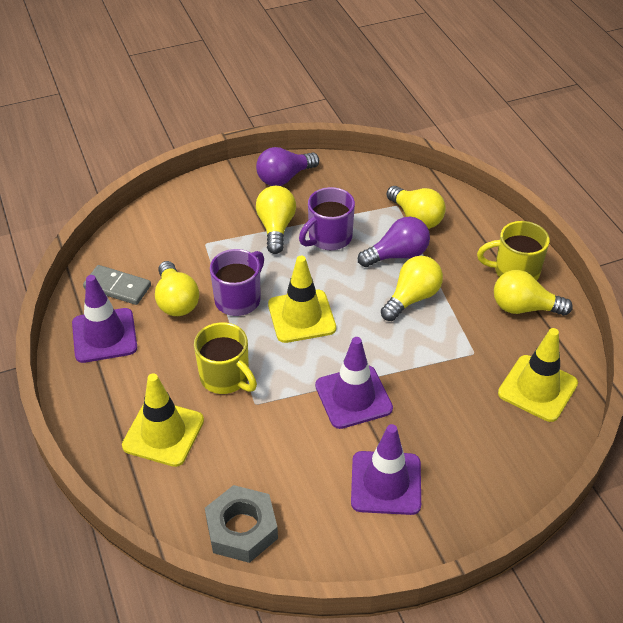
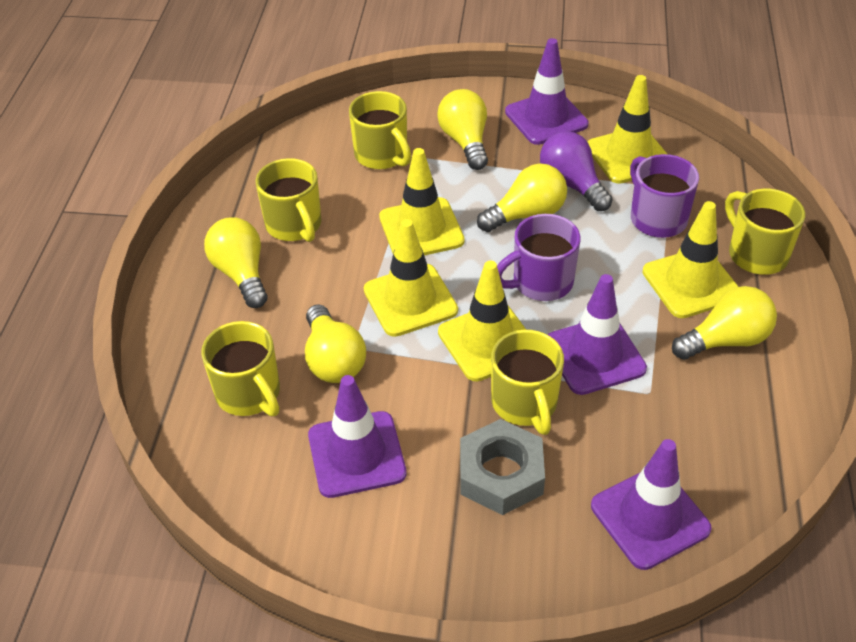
grey domino: 1 -> 0
purple light bulb: 2 -> 1
purple traffic cone: 3 -> 4
yellow mug: 2 -> 5
yellow traffic cone: 3 -> 5

